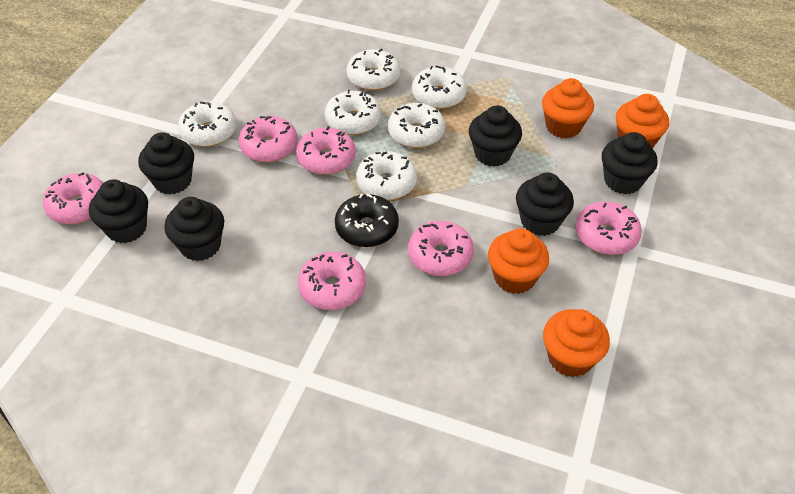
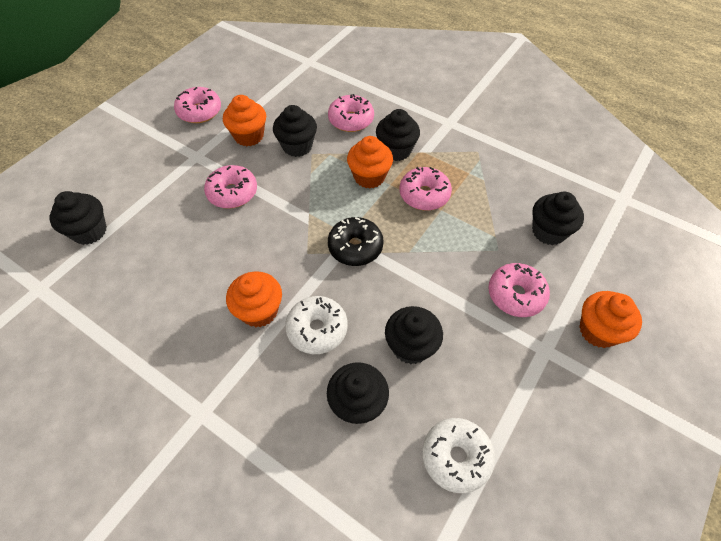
pink donut: 6 -> 5
white donut: 6 -> 2

